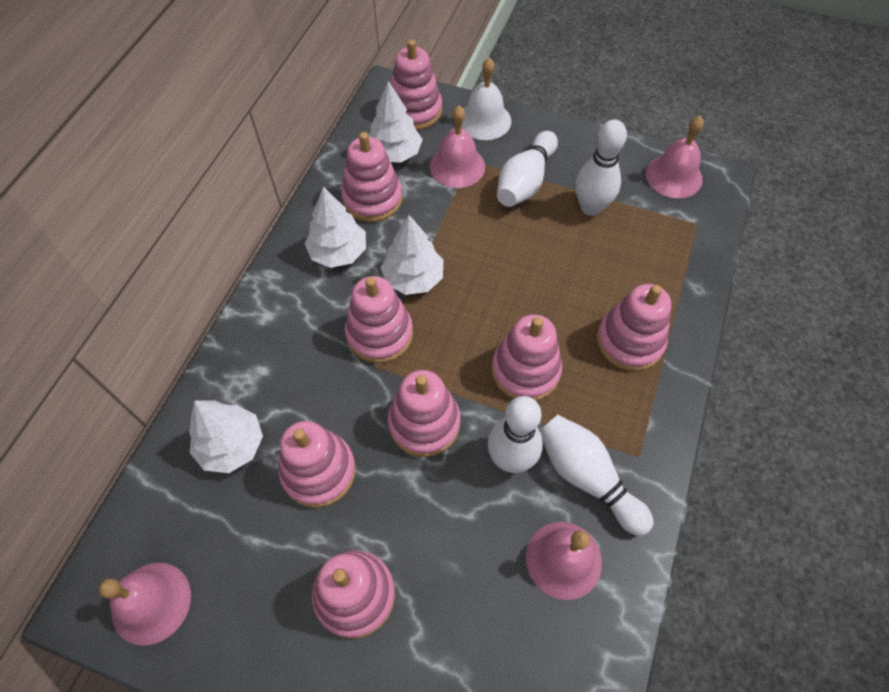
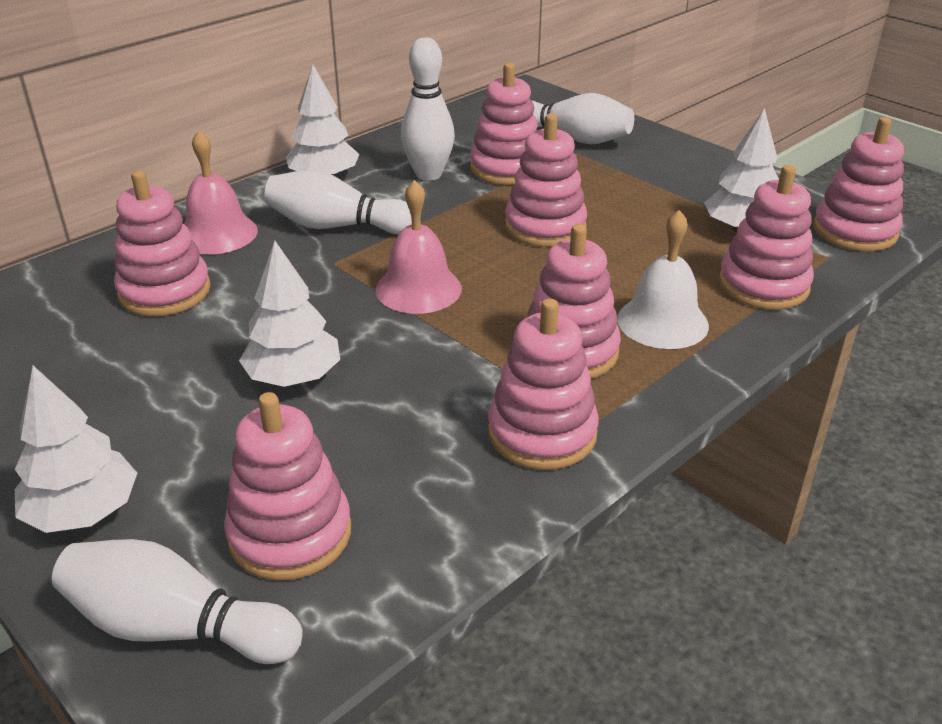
pink bell: 4 -> 2

